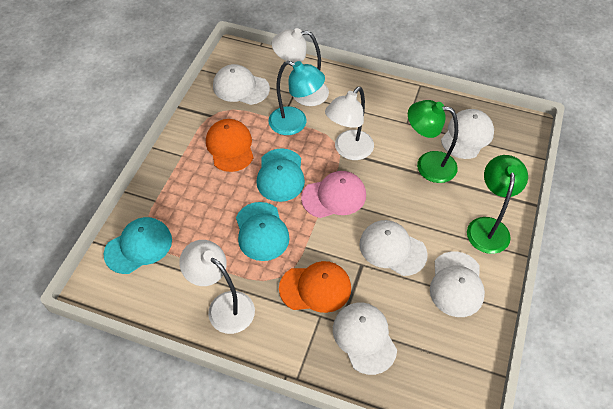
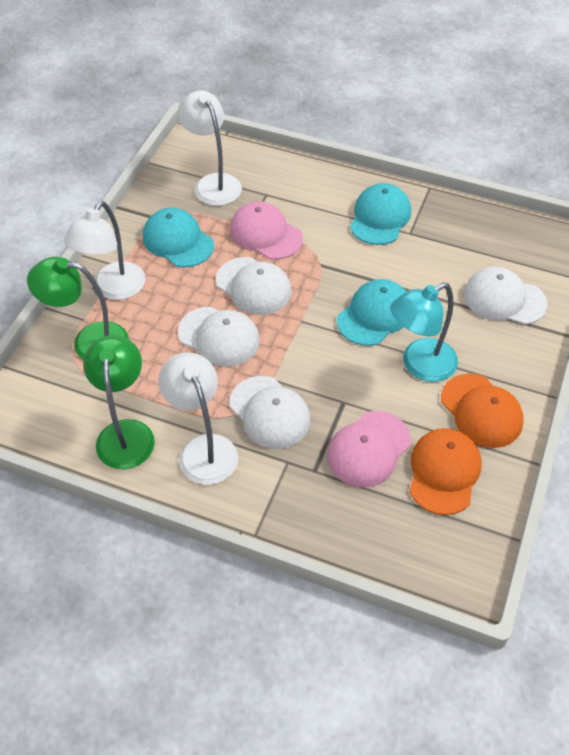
pink cap: 1 -> 2
white cap: 5 -> 4

